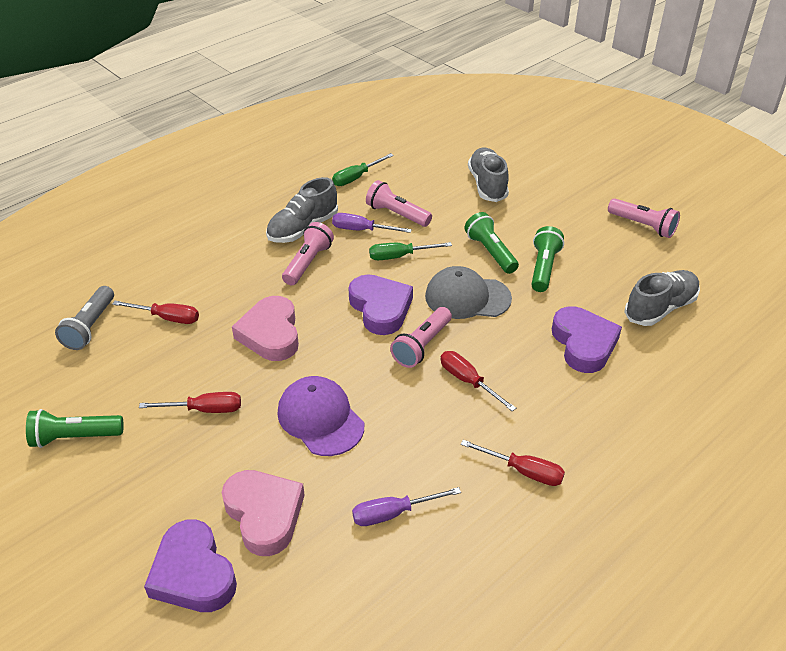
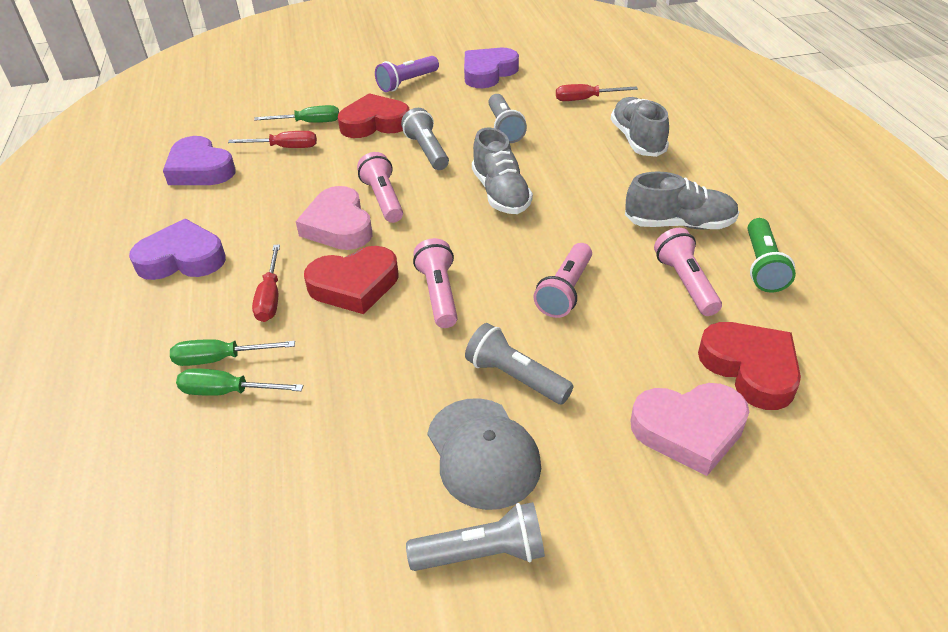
green flashlight: 3 -> 1
green screwdriver: 2 -> 3
grey flashlight: 1 -> 4
purple cap: 1 -> 0
purple flashlight: 0 -> 1
purple screwdriver: 2 -> 0
red heart: 0 -> 3
red screwdriver: 4 -> 3

